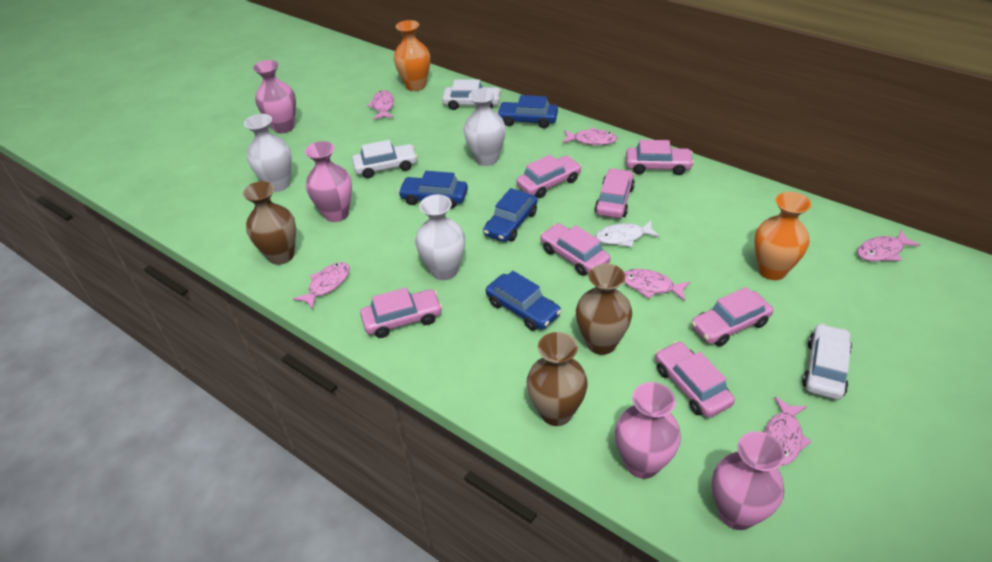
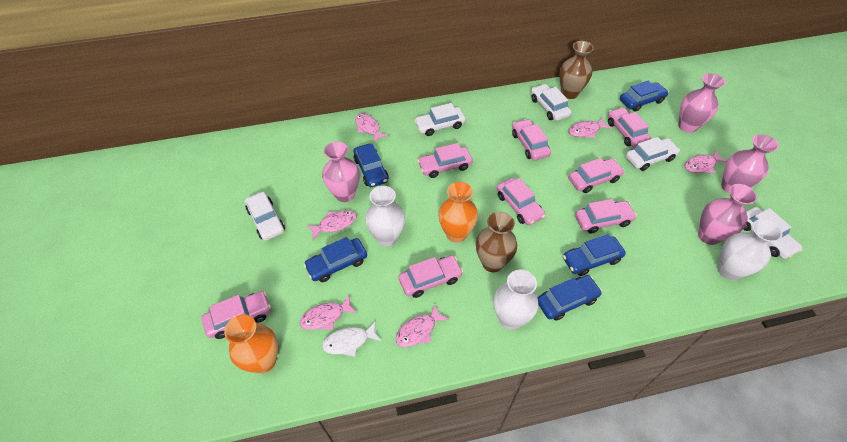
blue car: 4 -> 5
brown vase: 3 -> 2
pink car: 7 -> 8
white car: 3 -> 5

